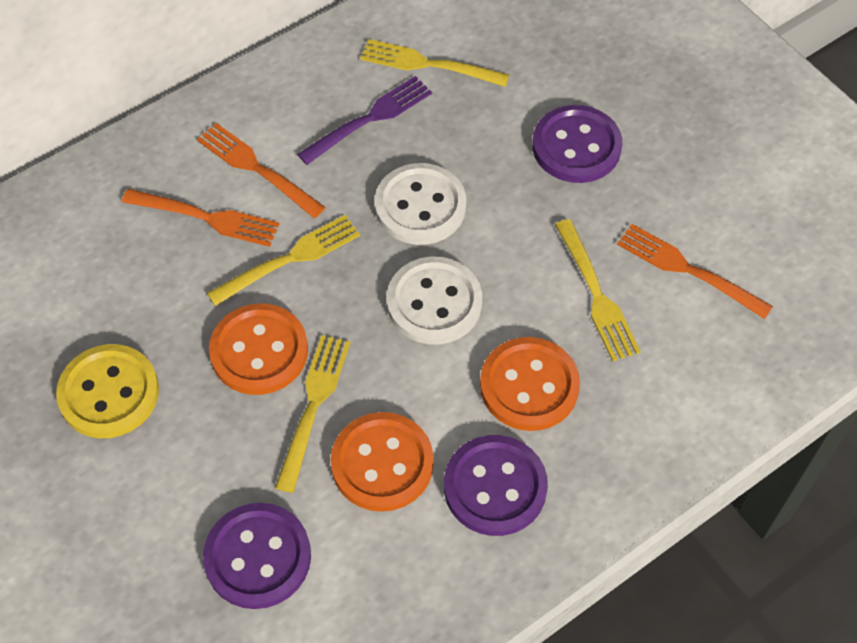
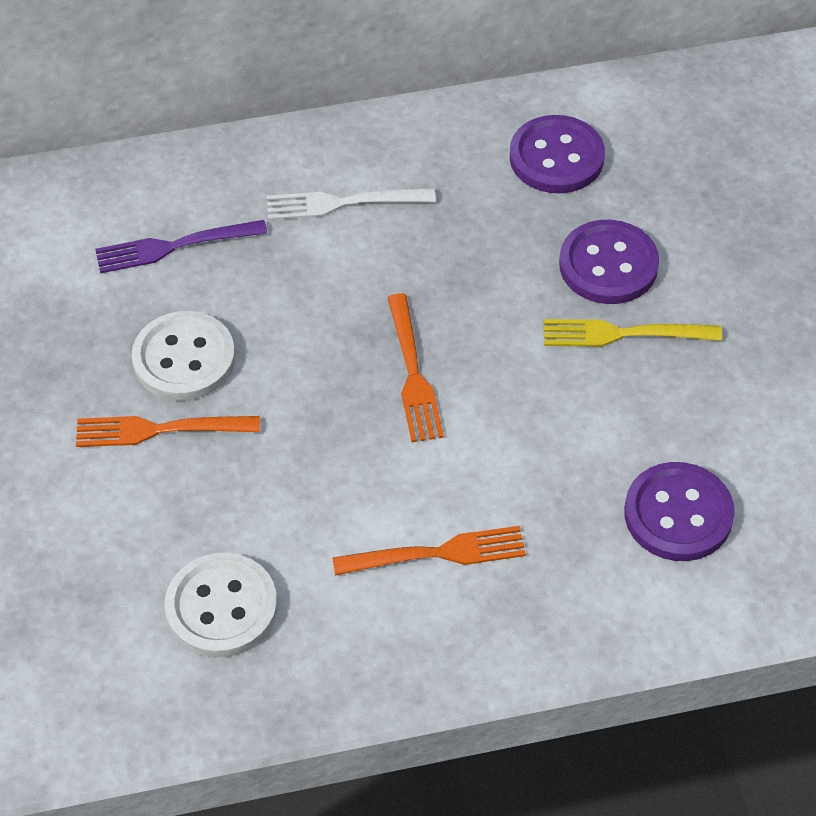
orange button: 3 -> 0
white fork: 0 -> 1
yellow button: 1 -> 0
yellow fork: 4 -> 1

